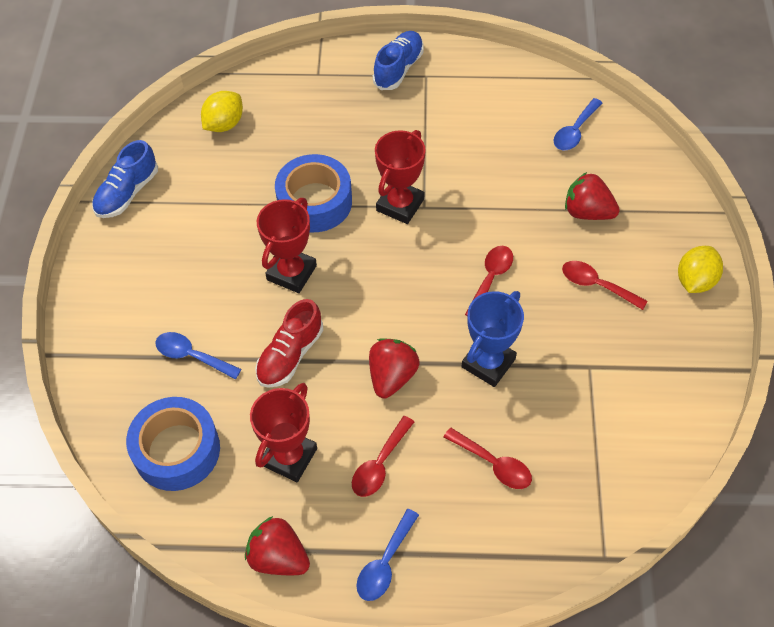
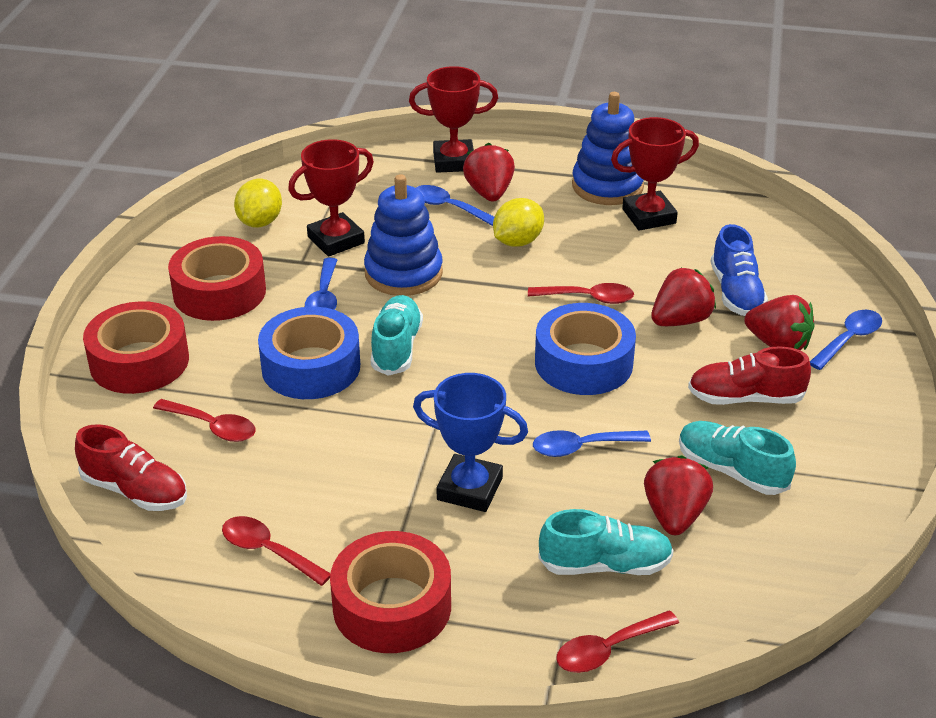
blue shoe: 2 -> 1
blue spoon: 3 -> 4
blue stacking toy: 0 -> 2
red shoe: 1 -> 2
red strawberry: 3 -> 4
red tape: 0 -> 3
turquoise shoe: 0 -> 3

